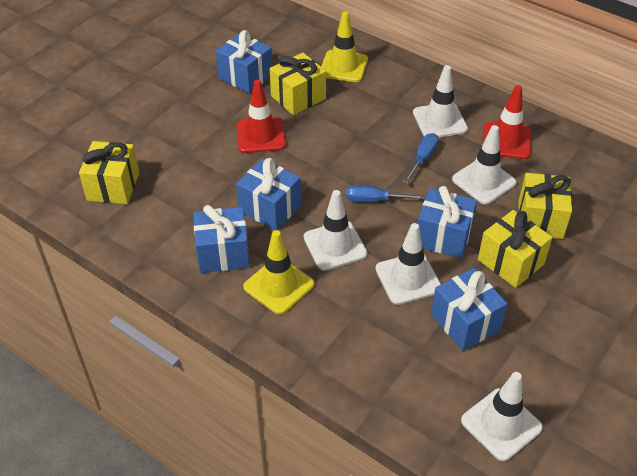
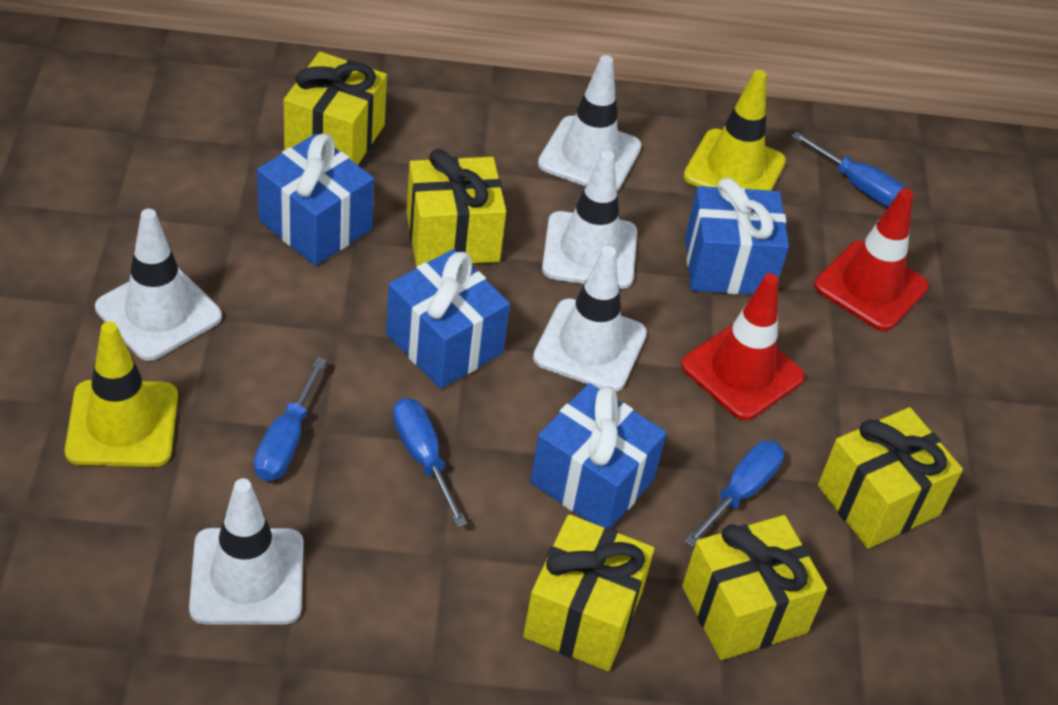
blue gift: 5 -> 4
blue screwdriver: 2 -> 4
yellow gift: 4 -> 5

